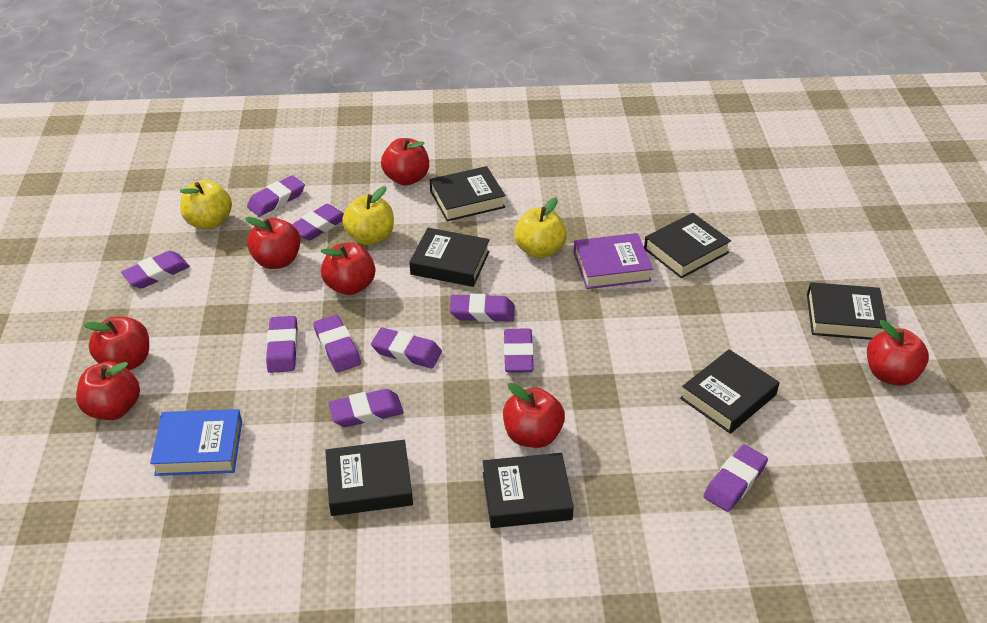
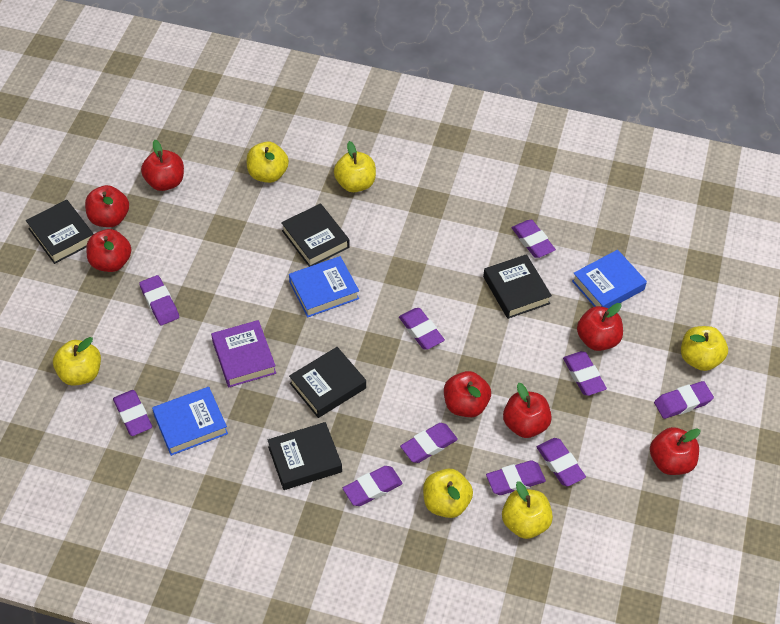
black book: 7 -> 5
blue book: 1 -> 3
yellow apple: 3 -> 6

